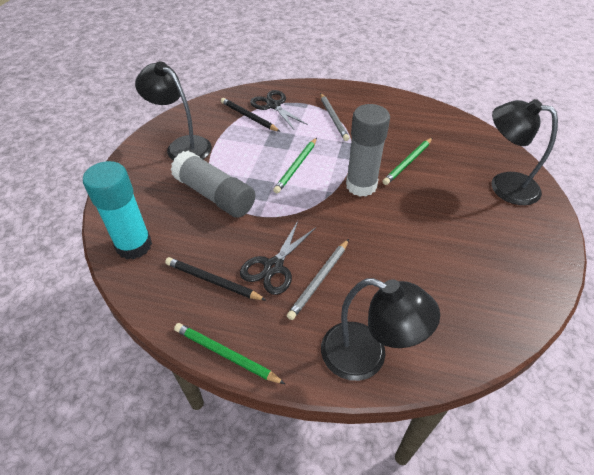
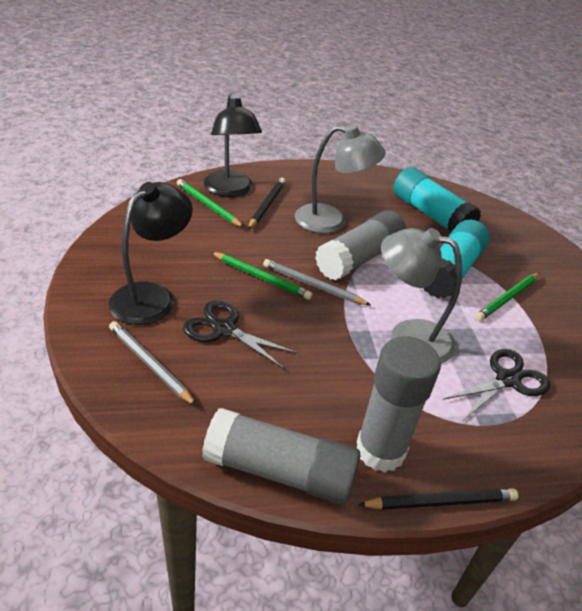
black lamp: 3 -> 2
grey glue stick: 2 -> 3
grey lamp: 0 -> 2
turquoise glue stick: 1 -> 2

